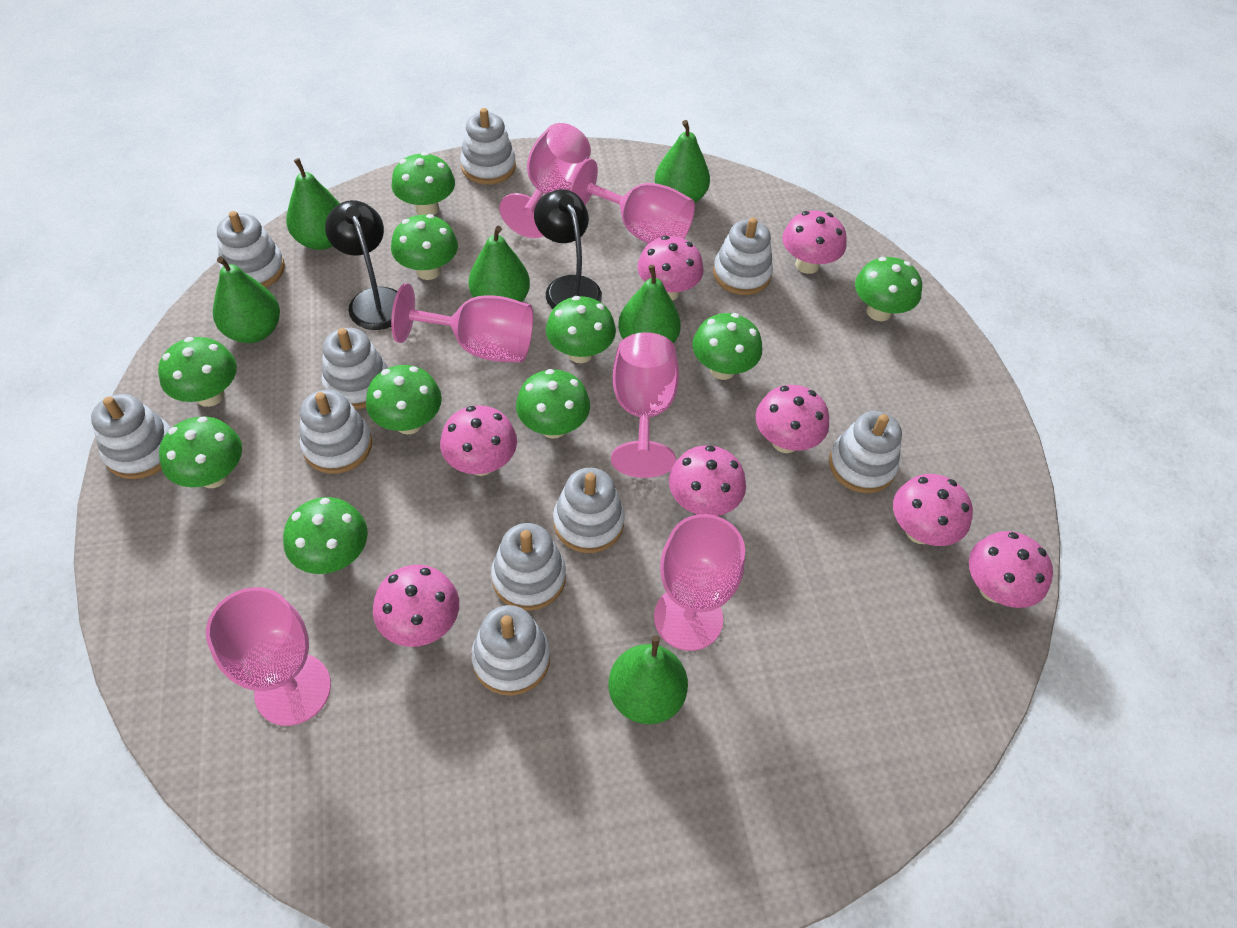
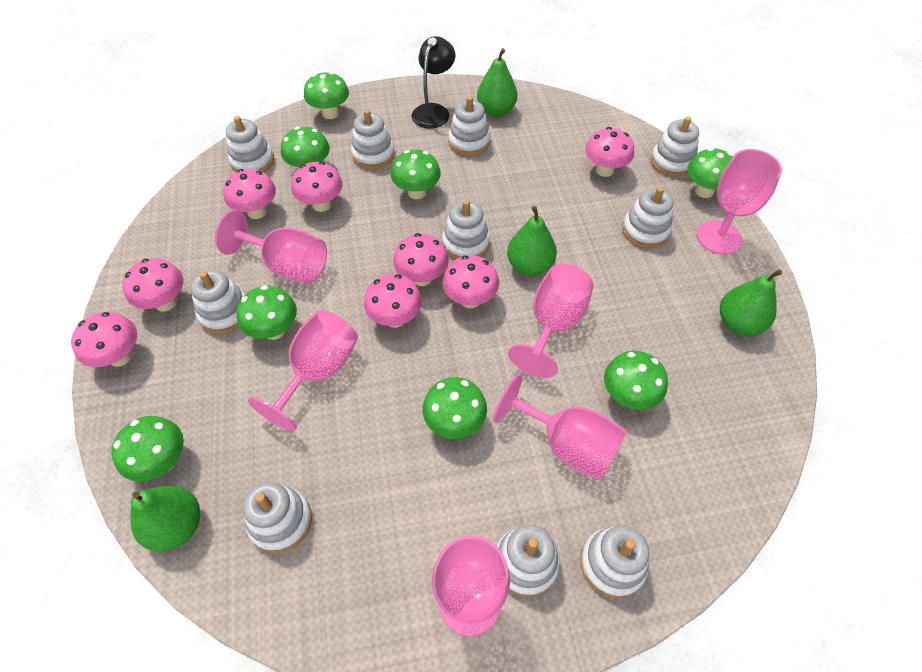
black lamp: 2 -> 1
green mushroom: 10 -> 8
green pear: 6 -> 4

